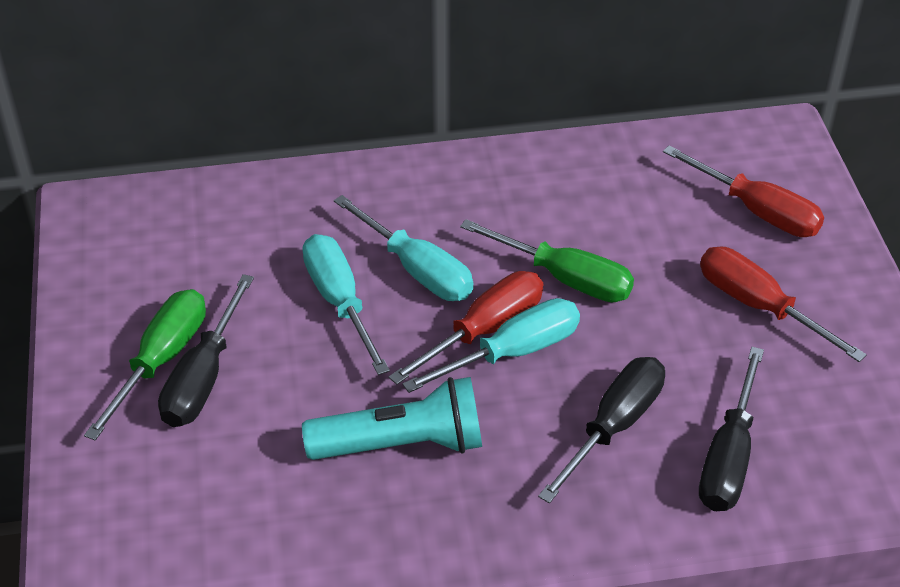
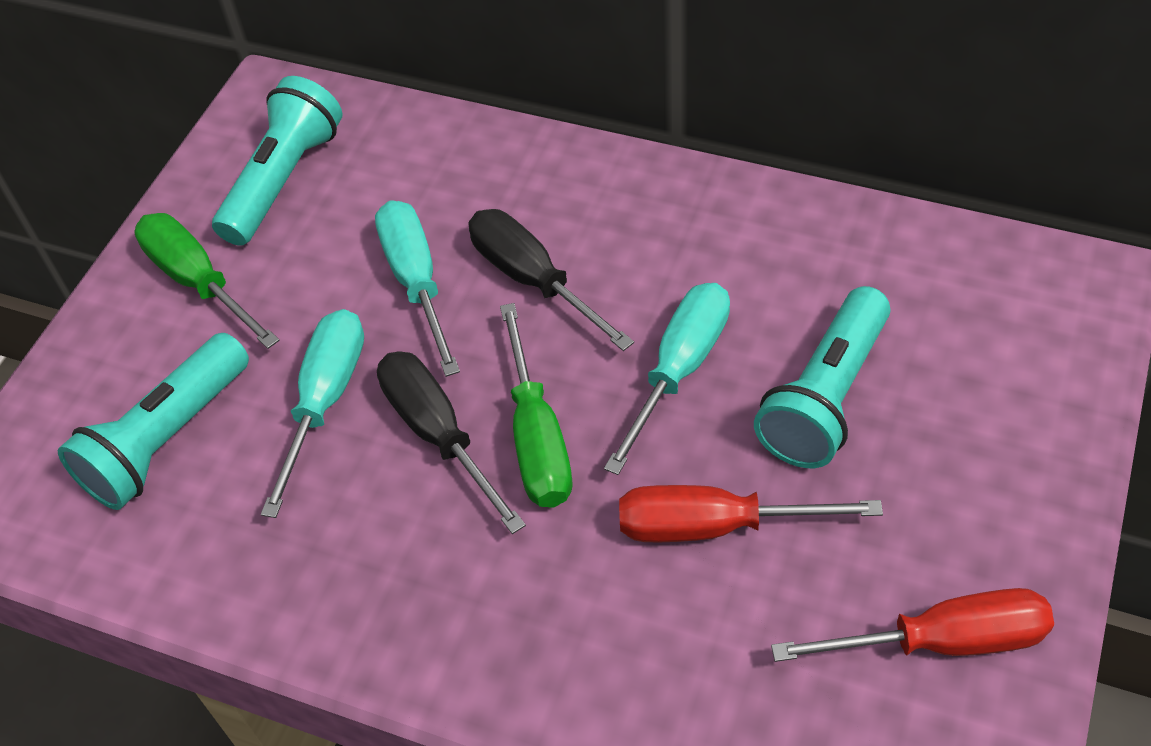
black screwdriver: 3 -> 2
red screwdriver: 3 -> 2
turquoise flashlight: 1 -> 3

